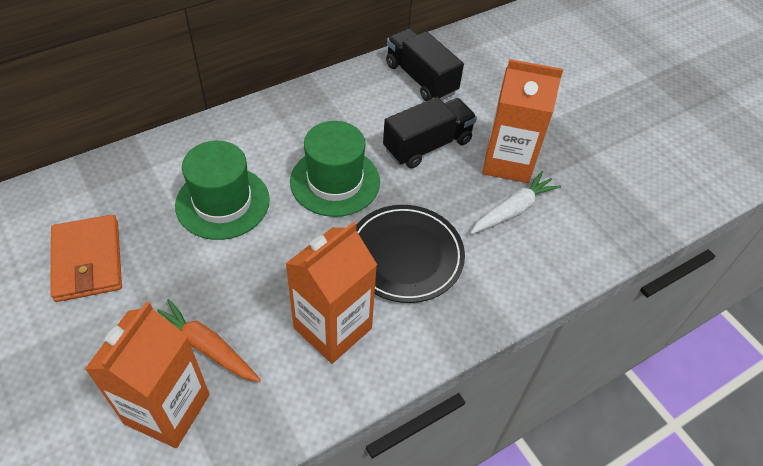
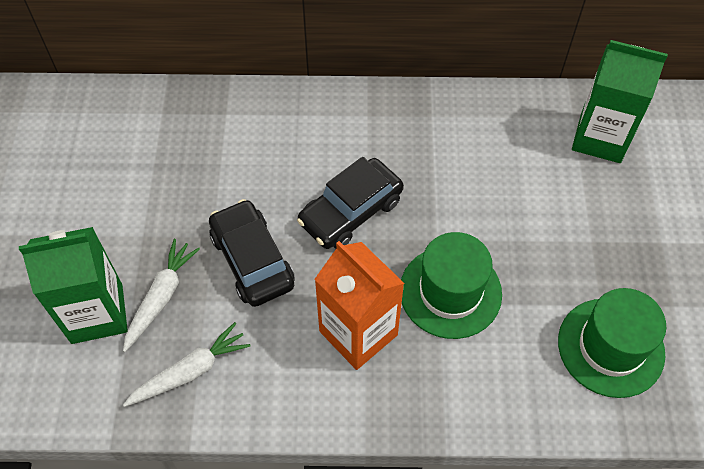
black car: 0 -> 2
black plate: 1 -> 0
black truck: 2 -> 0
green carton: 0 -> 2
orange carrot: 1 -> 0
orange carton: 3 -> 1
orange wallet: 1 -> 0
white carrot: 1 -> 2

